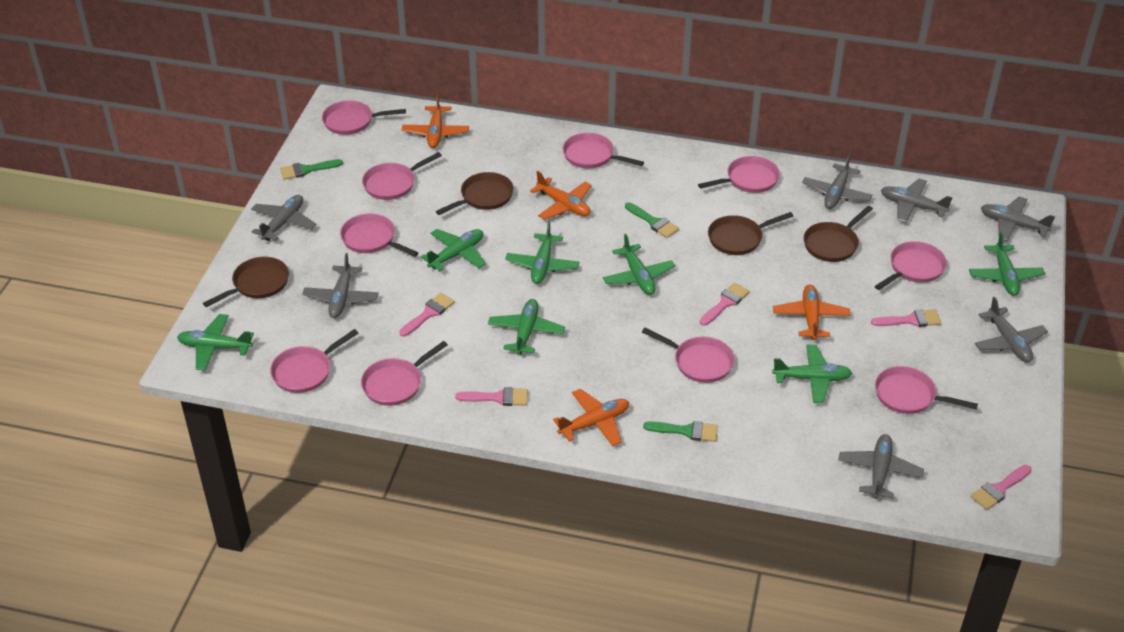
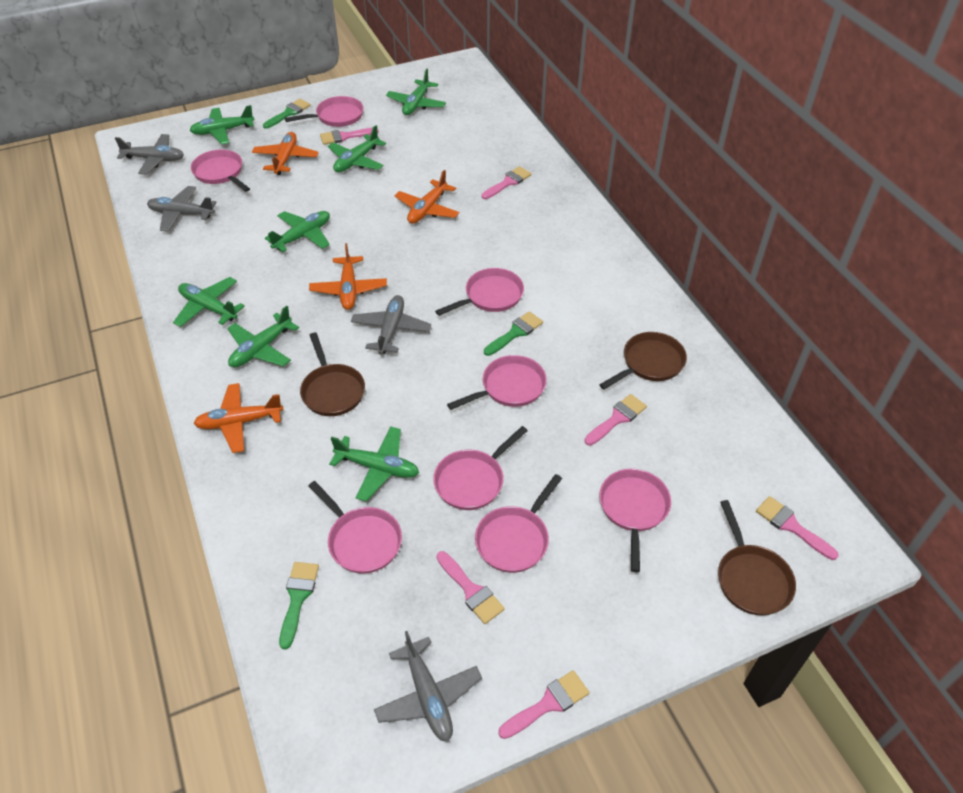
brown pan: 4 -> 3
grey plane: 7 -> 4
pink brush: 5 -> 6
pink pan: 10 -> 8

